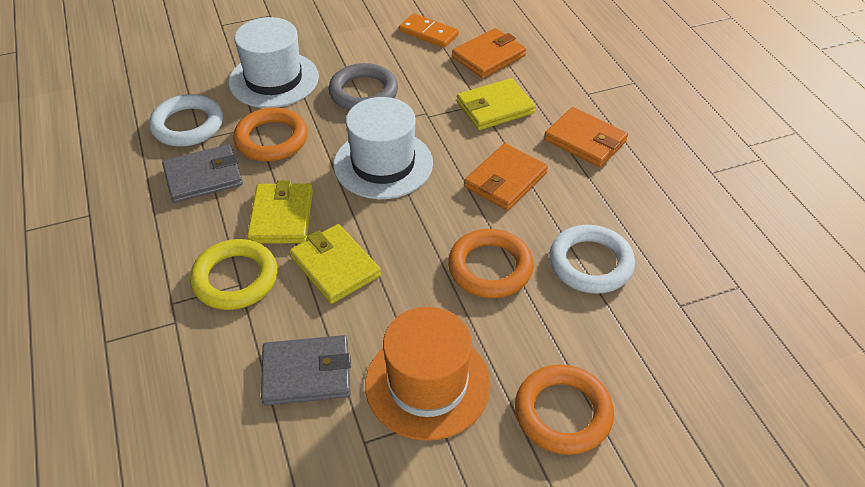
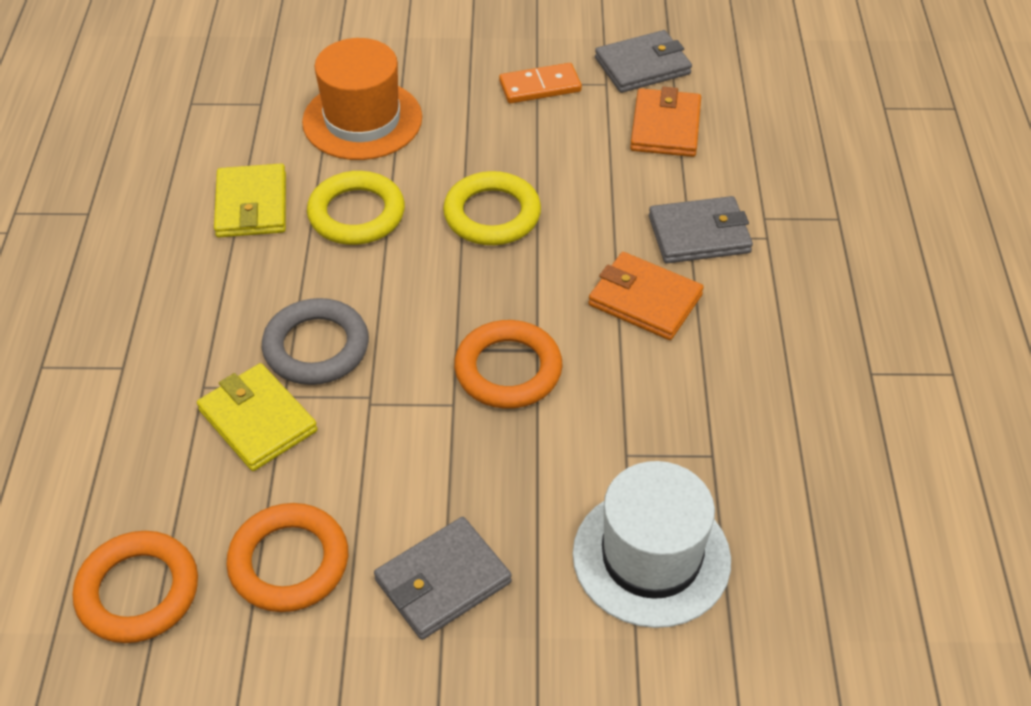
grey wallet: 2 -> 3
orange wallet: 3 -> 2
white hat: 2 -> 1
white ring: 2 -> 0
yellow ring: 1 -> 2
yellow wallet: 3 -> 2

